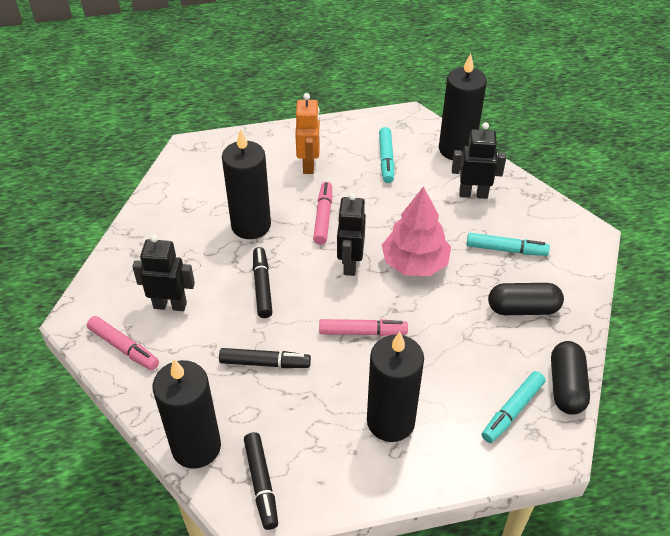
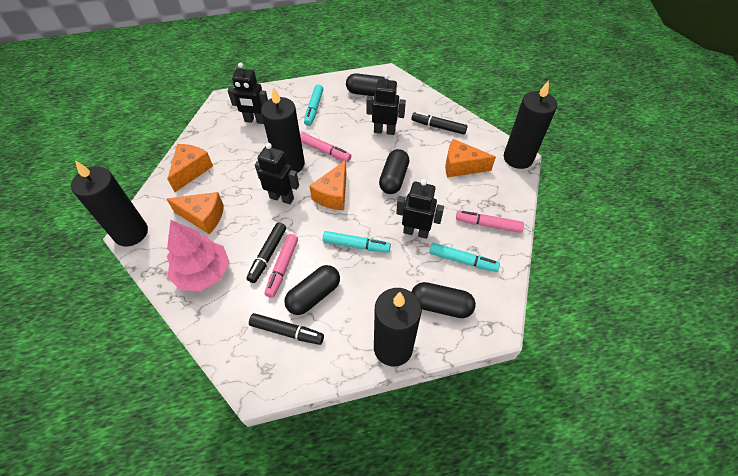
black capsule: 2 -> 4
black robot: 3 -> 4
orange cheese: 0 -> 4
orange robot: 1 -> 0

